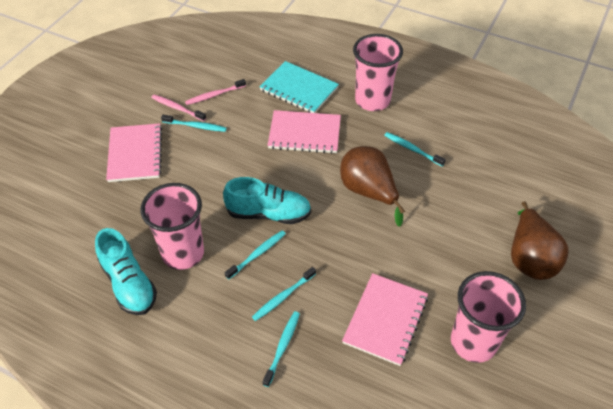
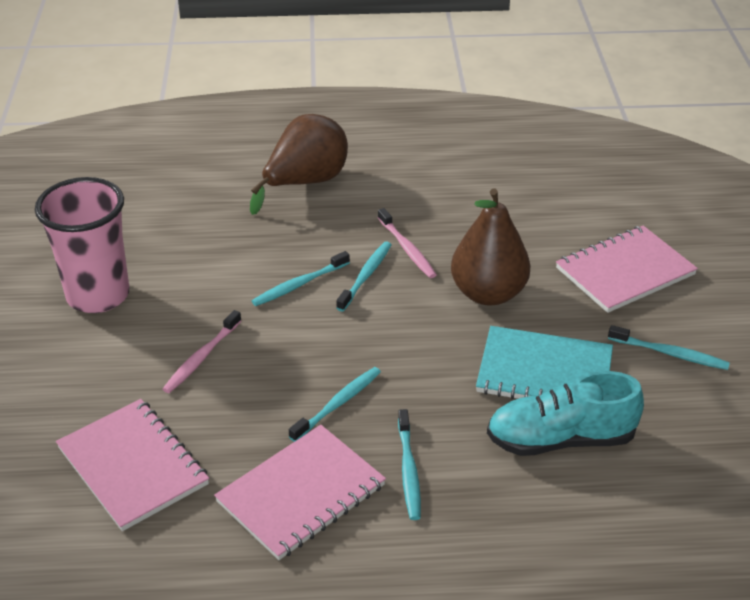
pink cup: 3 -> 1
turquoise shoe: 2 -> 1

